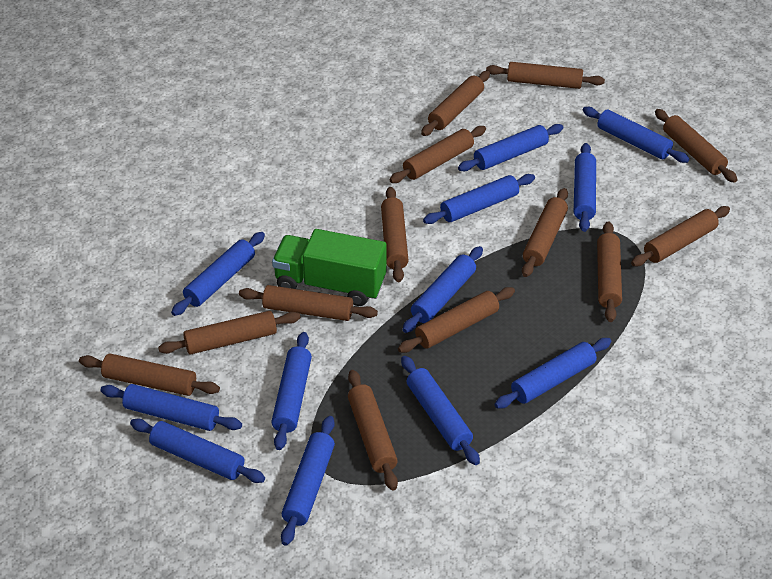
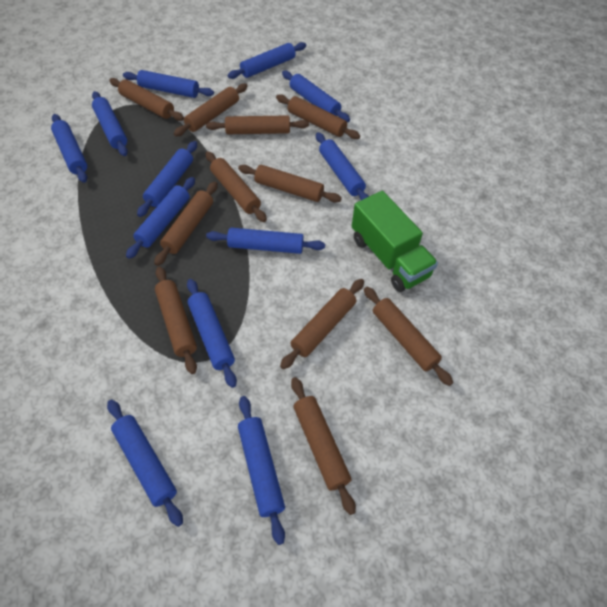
brown rolling pin: 13 -> 11

